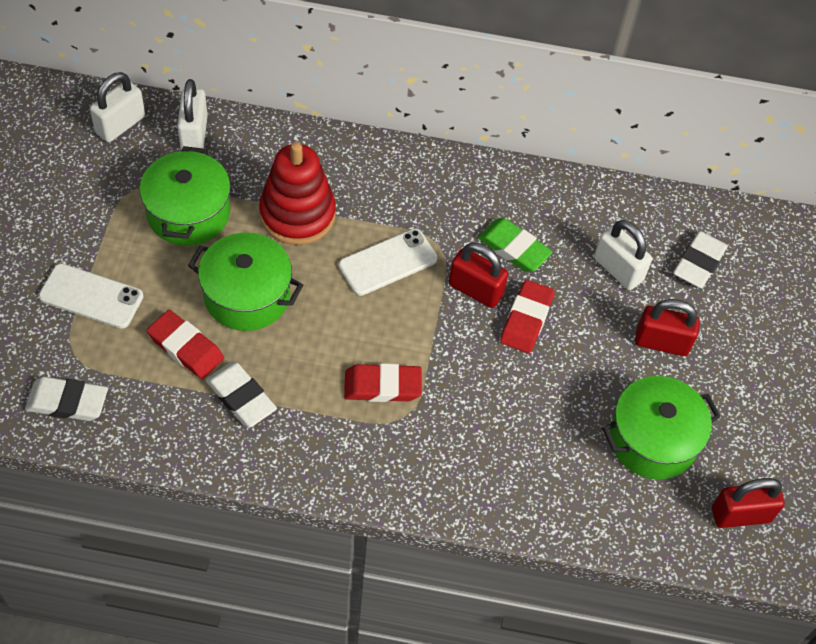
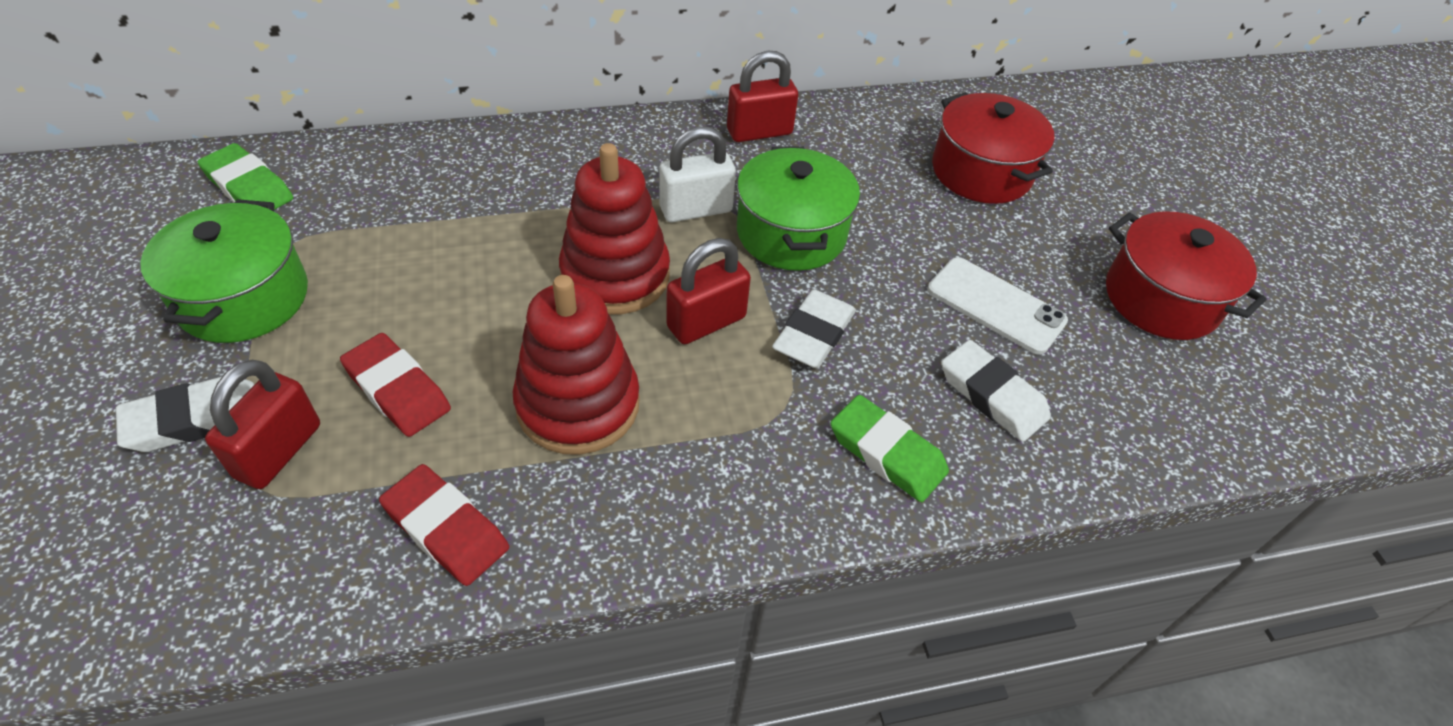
green eraser: 1 -> 2
green pot: 3 -> 2
red eraser: 3 -> 2
red pot: 0 -> 2
red stacking toy: 1 -> 2
white padlock: 3 -> 1
white phone: 2 -> 1

